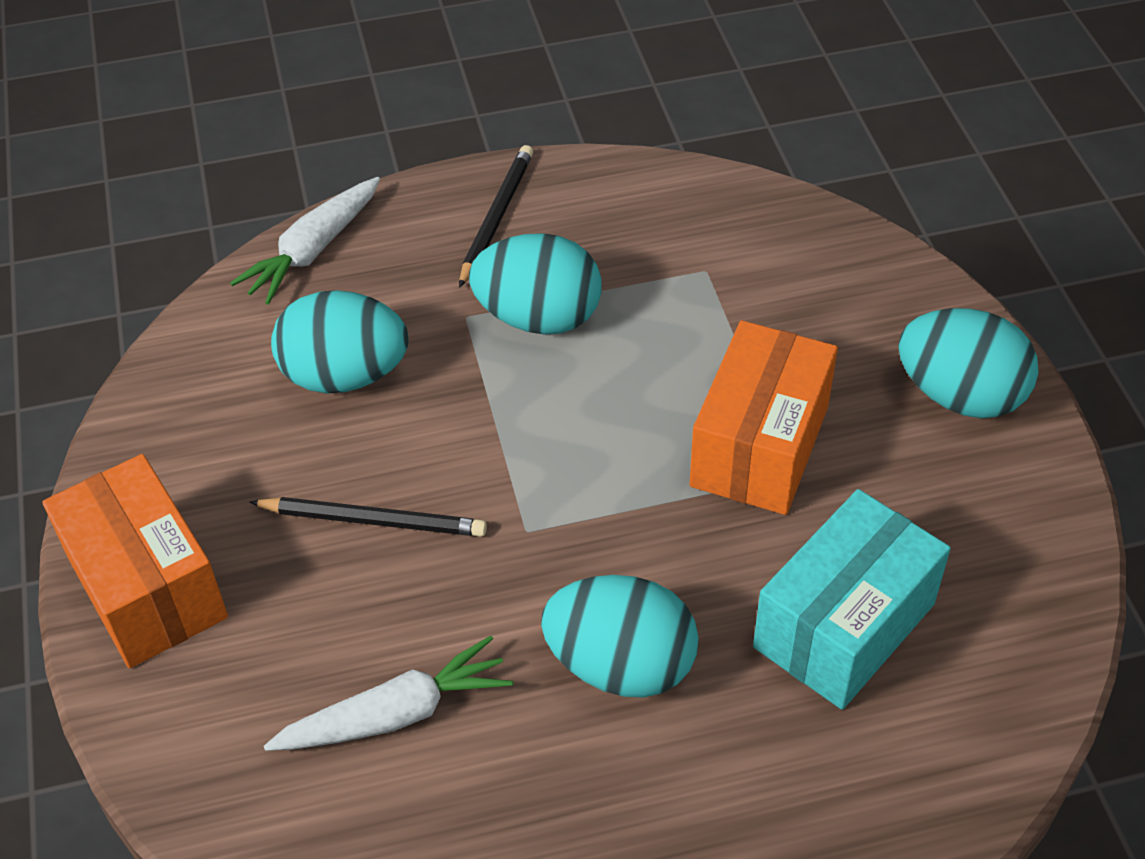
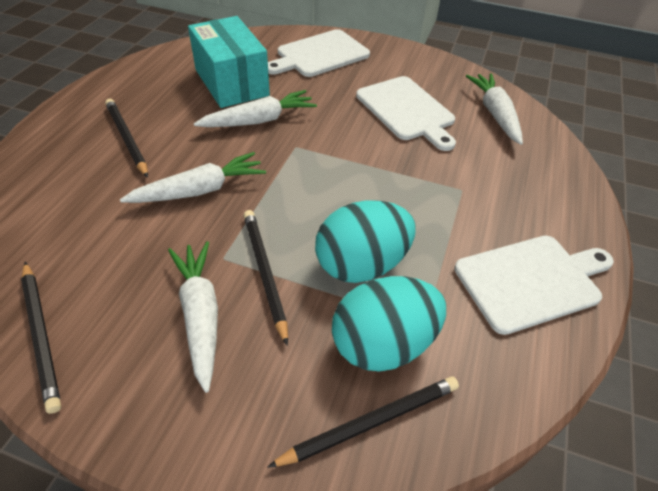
black pencil: 2 -> 4
orange box: 2 -> 0
turquoise egg: 4 -> 2
white carrot: 2 -> 4
white cutting board: 0 -> 3

